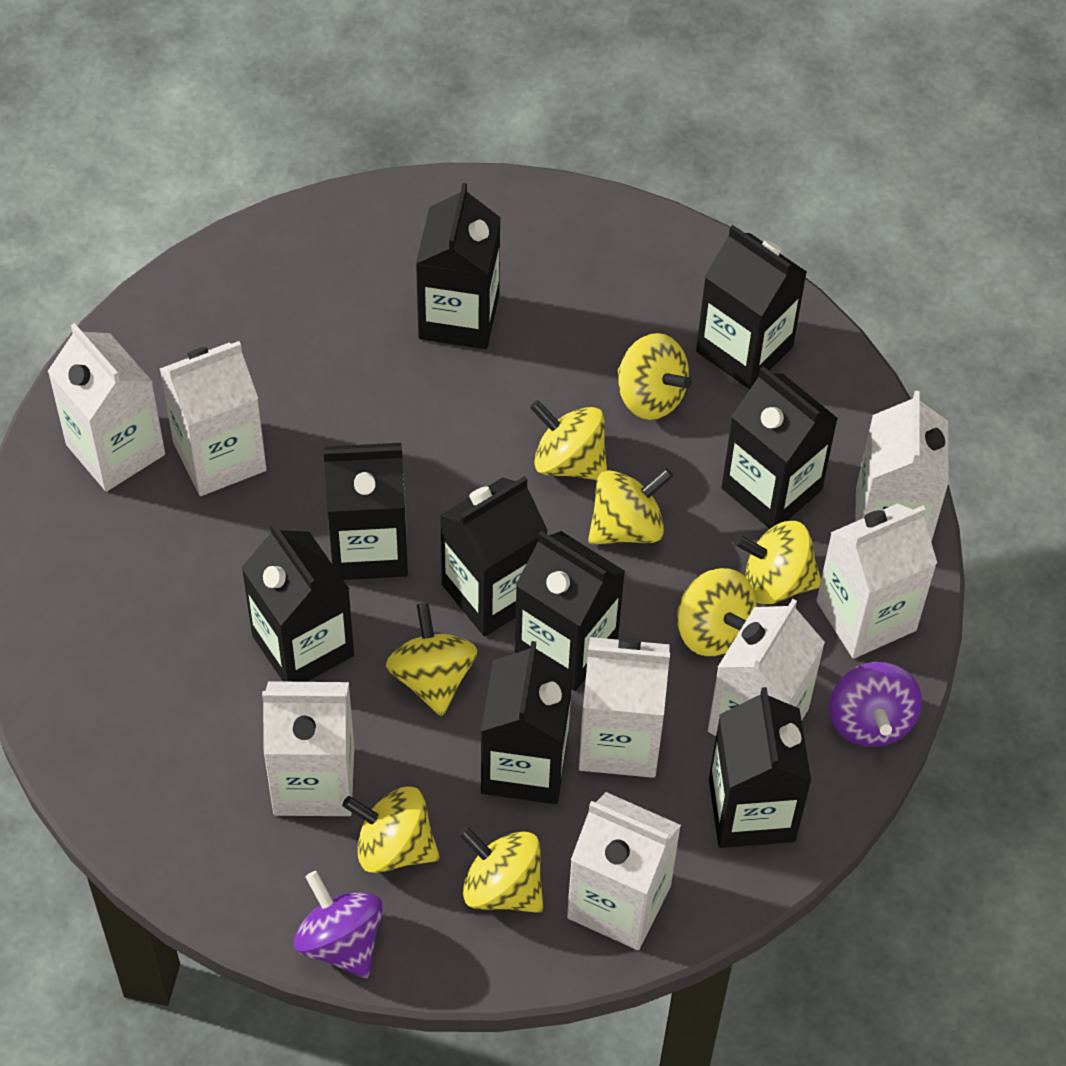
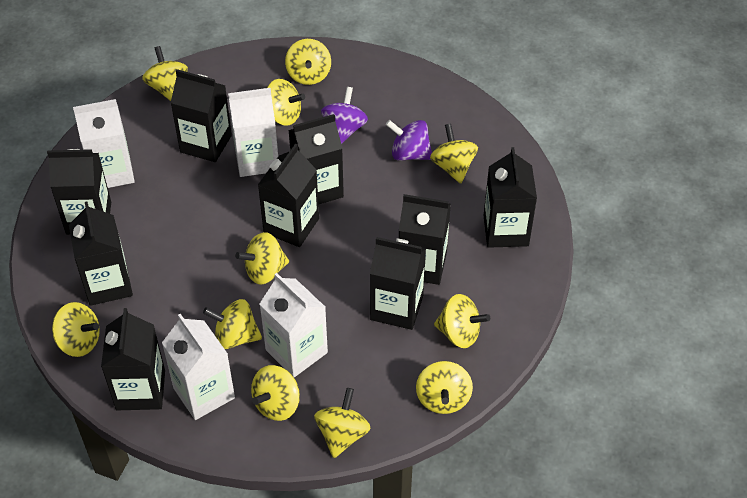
white carton: 8 -> 4
yellow spinning top: 8 -> 11

